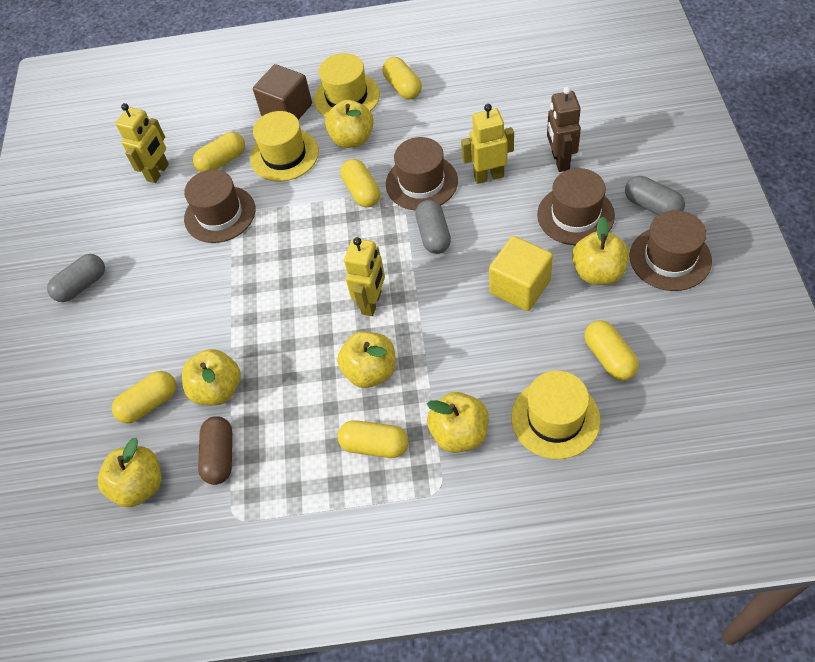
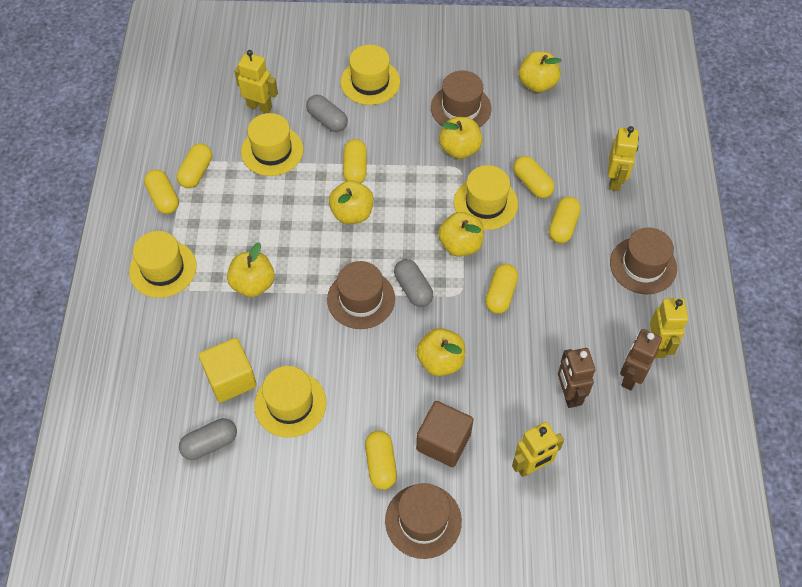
brown capsule: 1 -> 0
brown robot: 1 -> 2
yellow capsule: 6 -> 7
yellow hat: 3 -> 5
yellow robot: 3 -> 4

